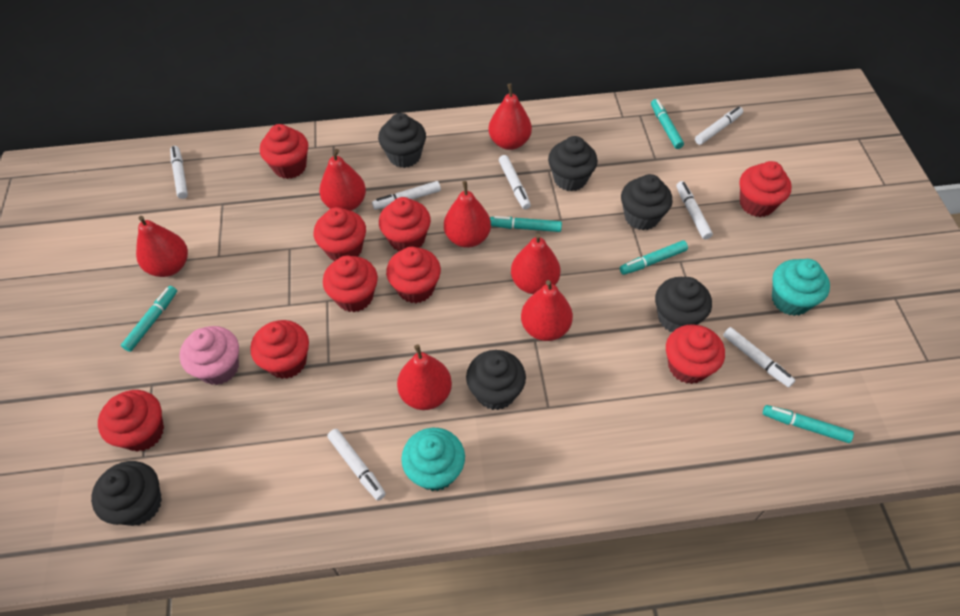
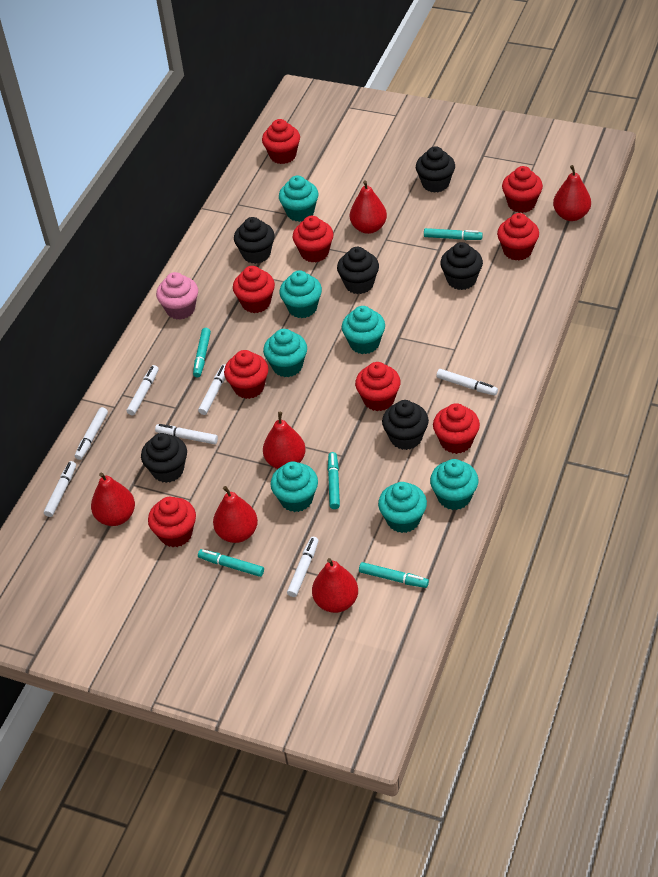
red pear: 7 -> 6
turquoise cupcake: 2 -> 7

